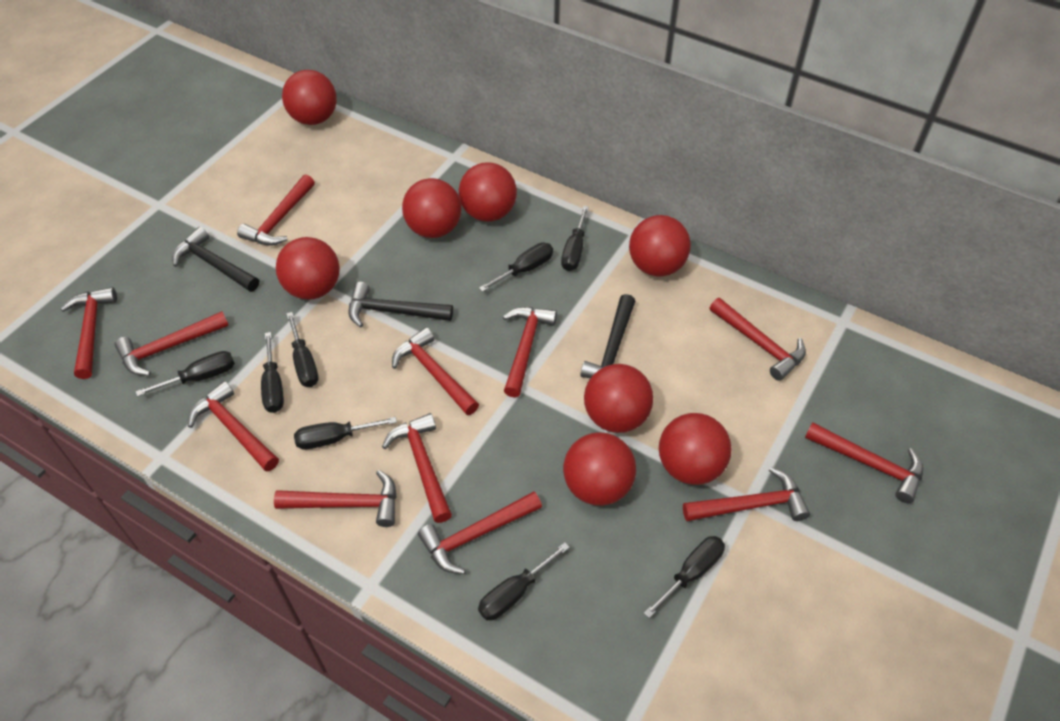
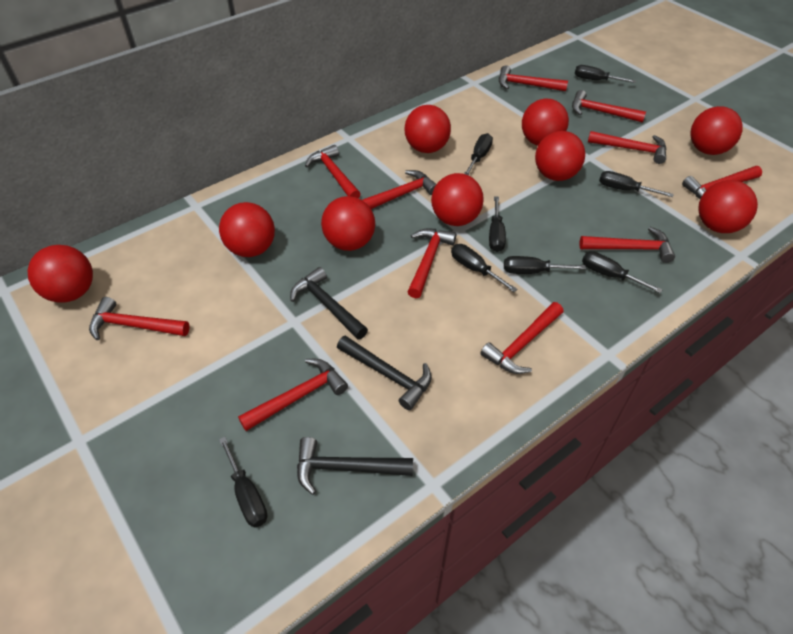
red ball: 8 -> 9
red hammer: 12 -> 11

